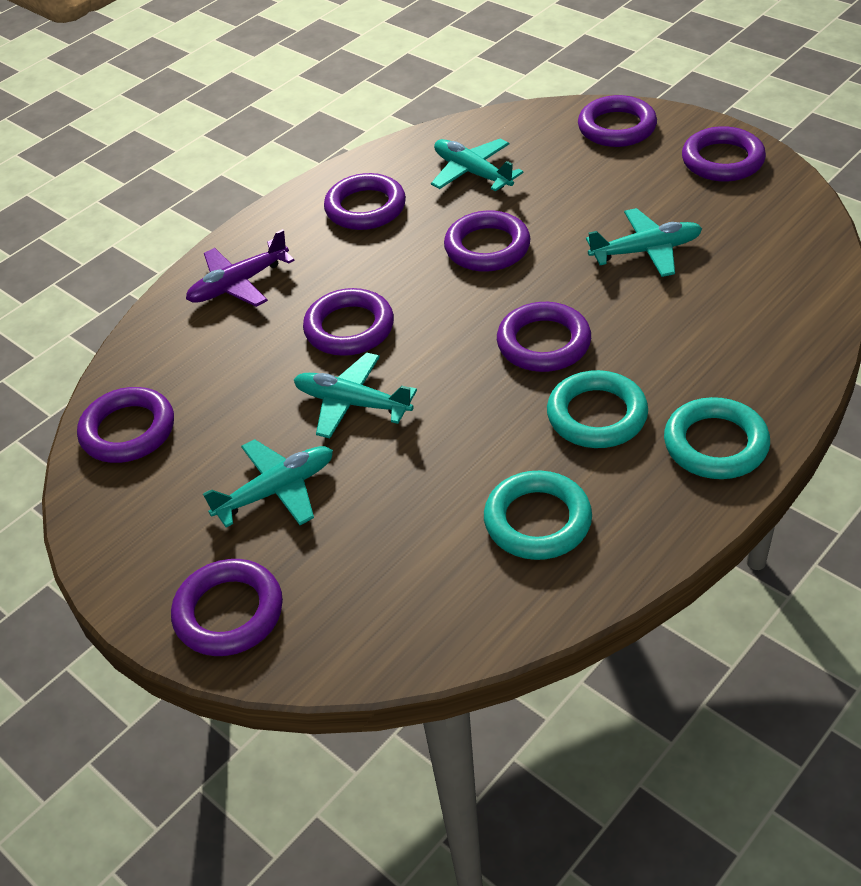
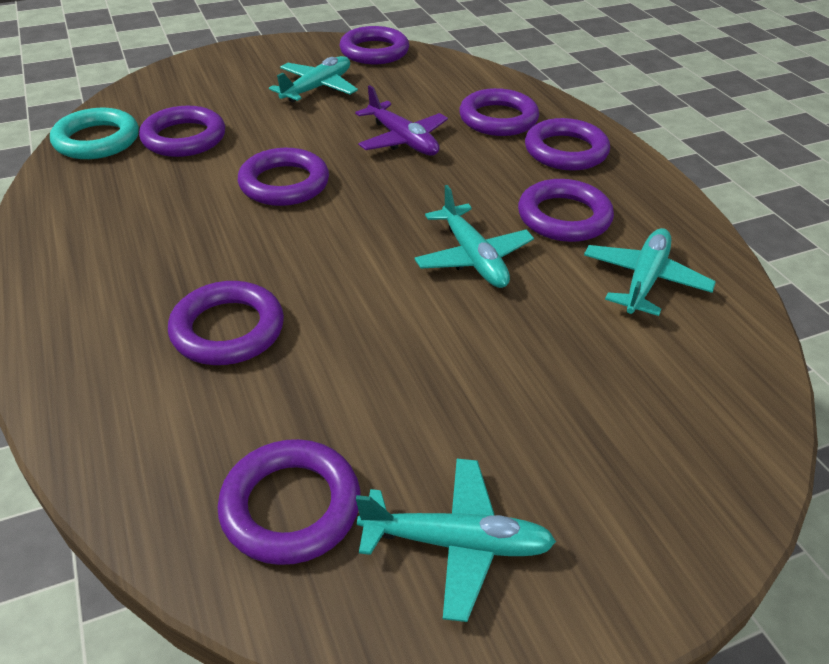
turquoise ring: 3 -> 1

